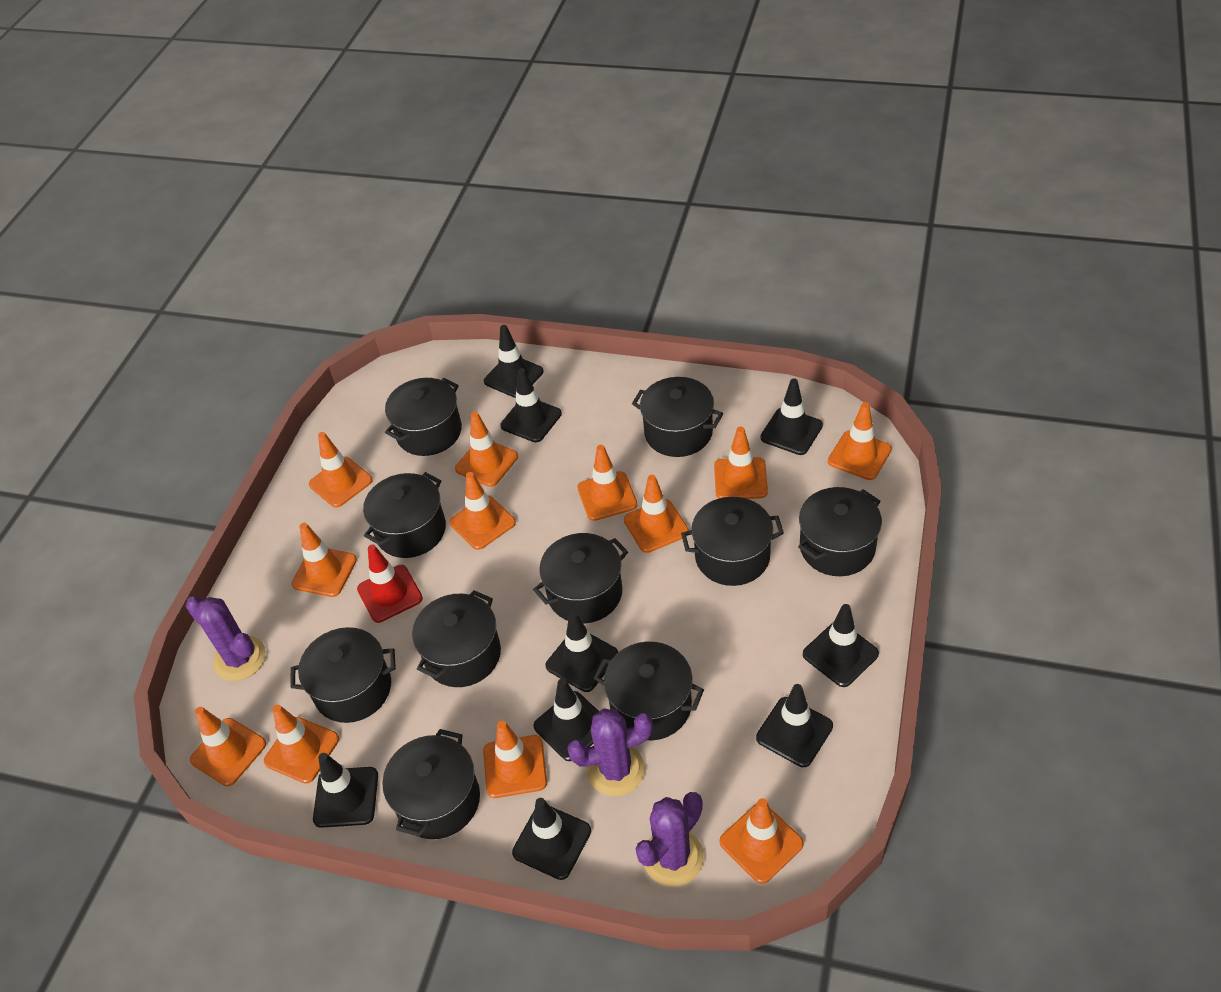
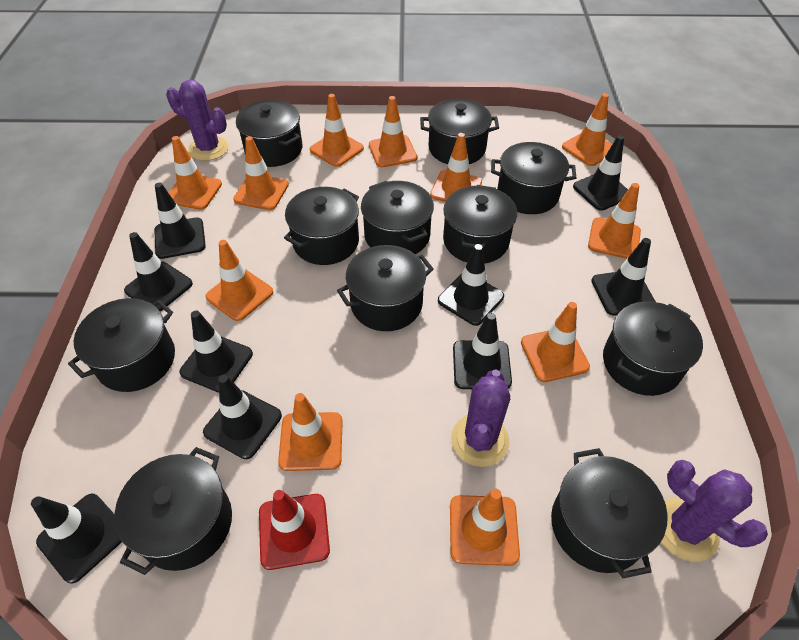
black pot: 10 -> 11
orange traffic cone: 12 -> 11

